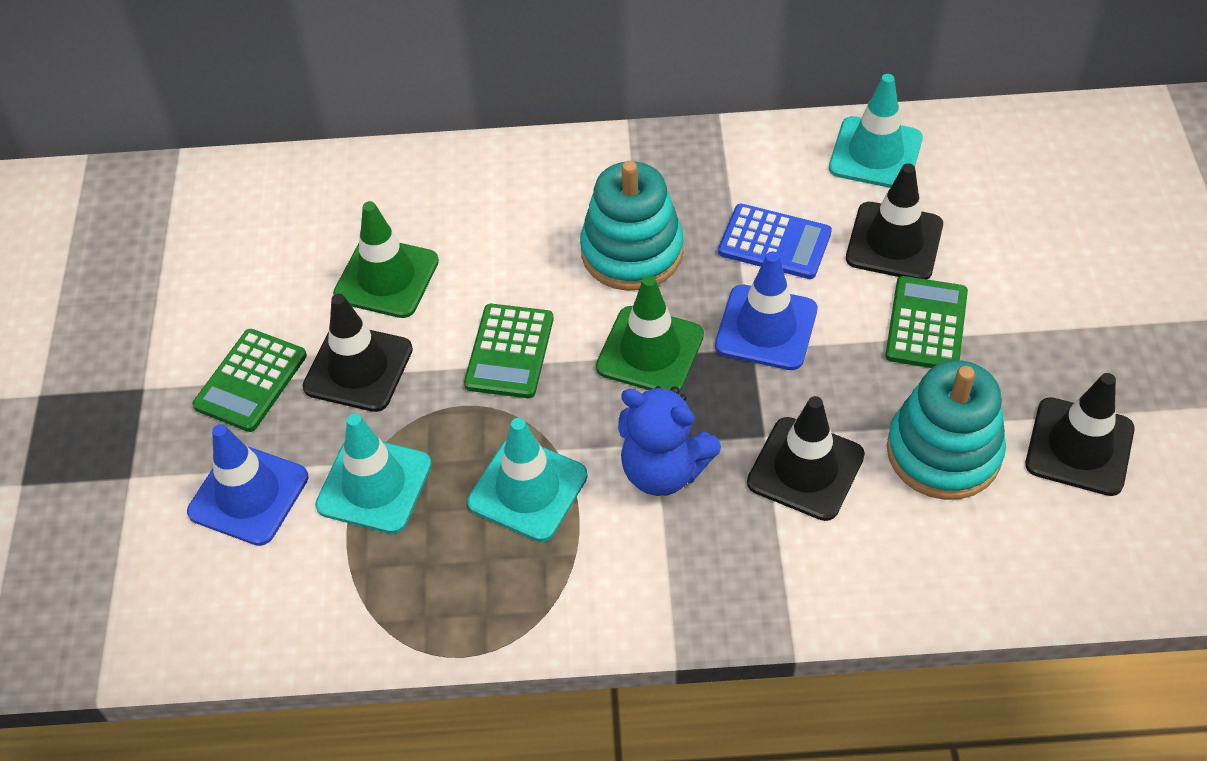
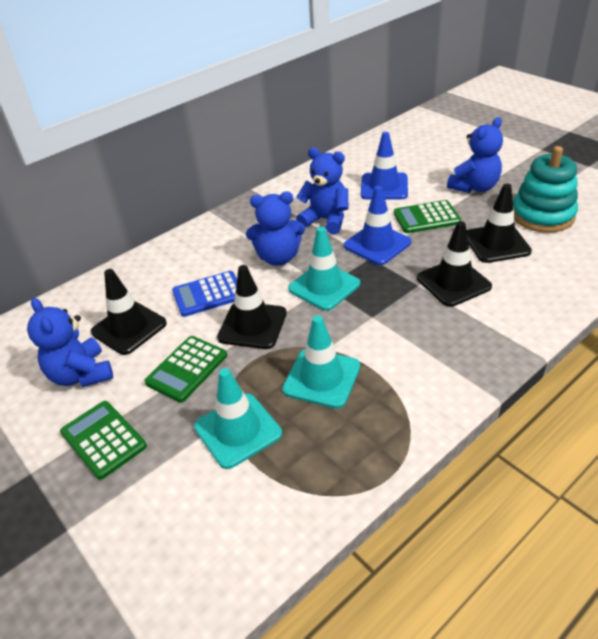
blue teddy bear: 1 -> 4
green traffic cone: 2 -> 0
turquoise stacking toy: 2 -> 1

